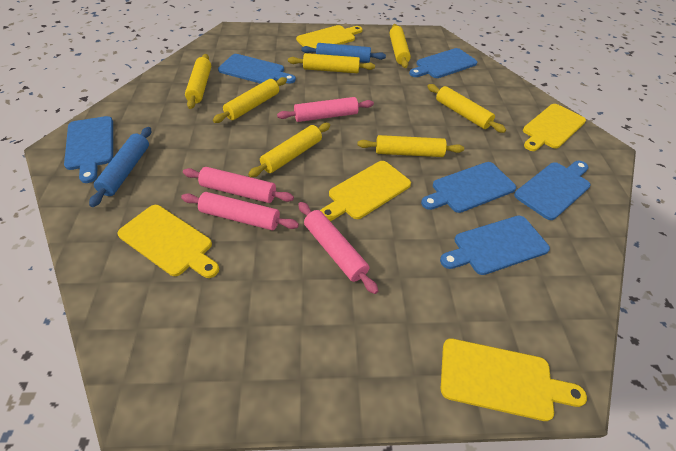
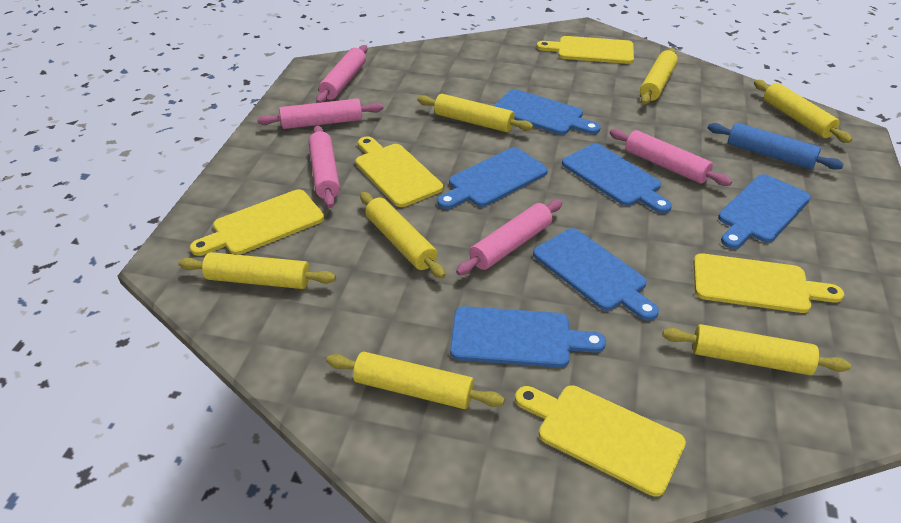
blue rolling pin: 2 -> 1
pink rolling pin: 4 -> 5

